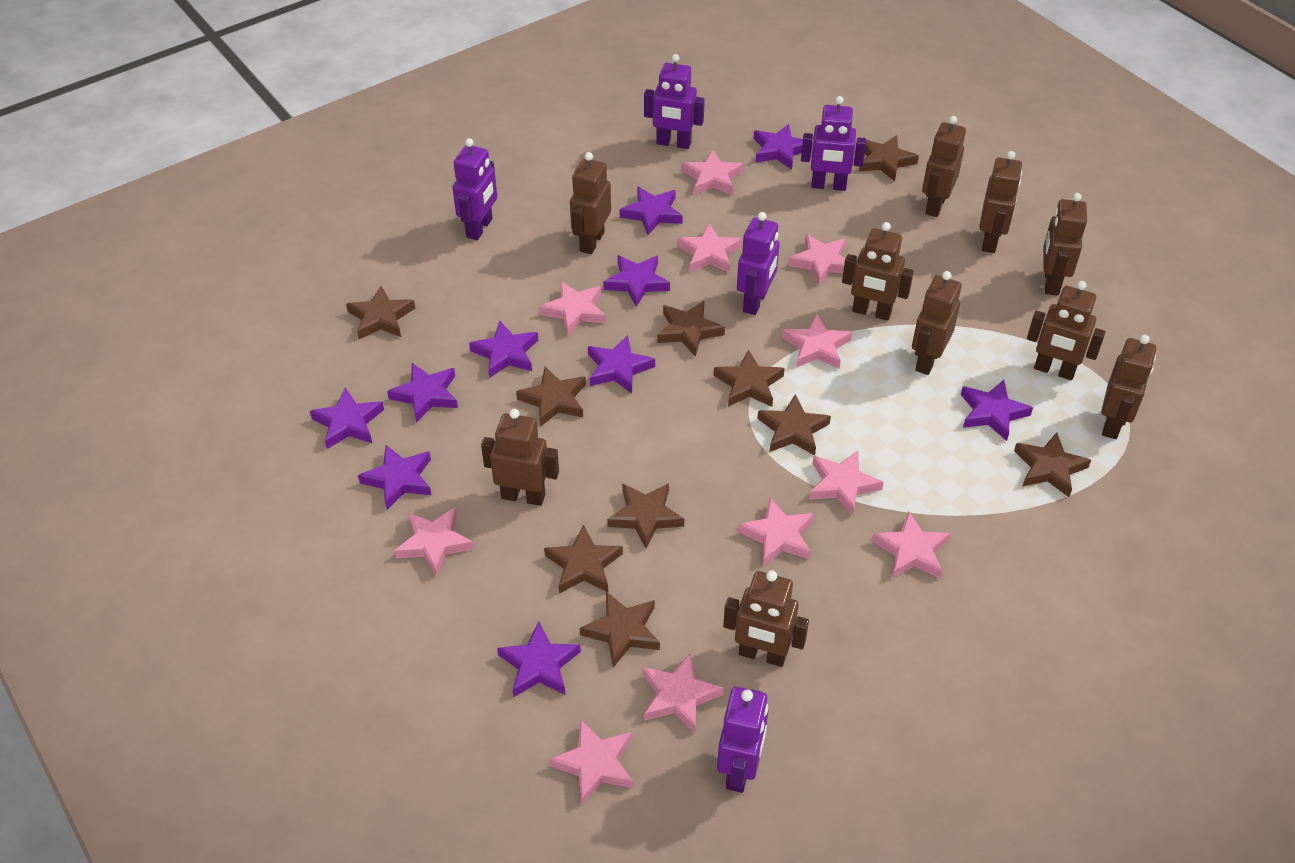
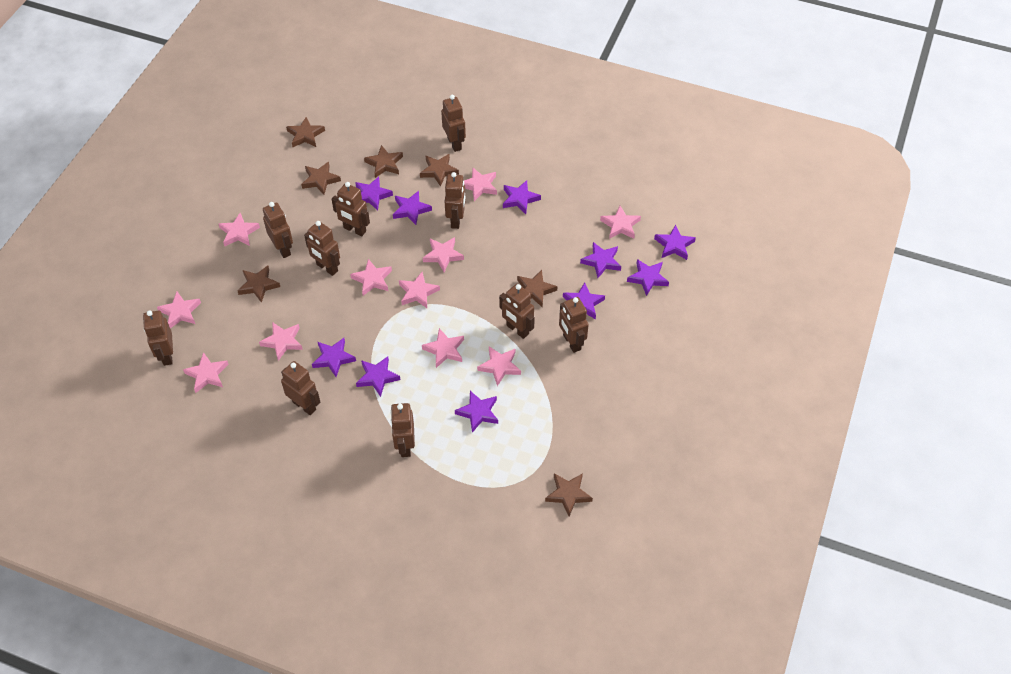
brown star: 10 -> 7
purple robot: 5 -> 0

